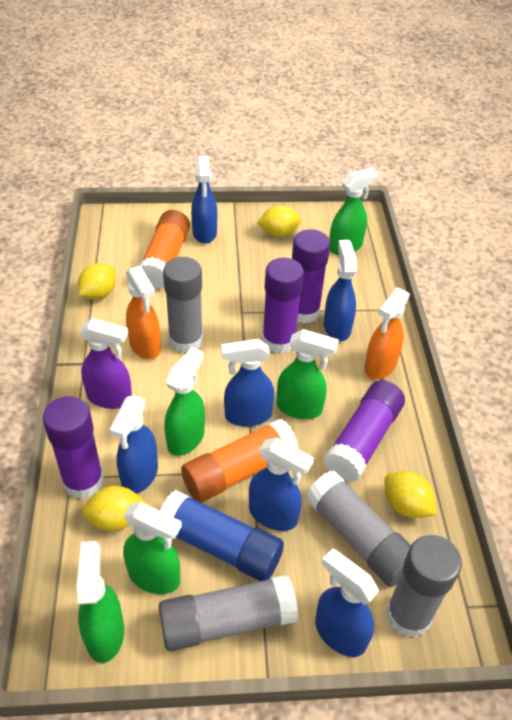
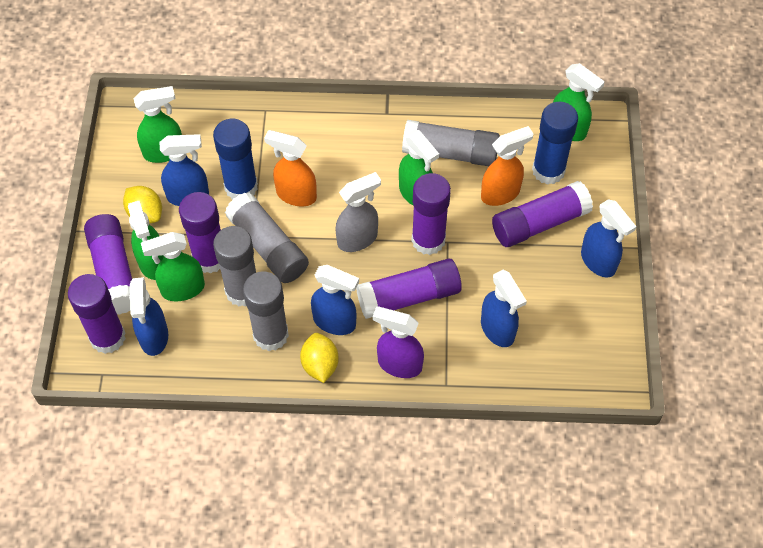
blue glue stick: 1 -> 2
blue spray bottle: 6 -> 5
grey spray bottle: 0 -> 1
orange glue stick: 2 -> 0
purple glue stick: 4 -> 6
yellow lemon: 4 -> 2

